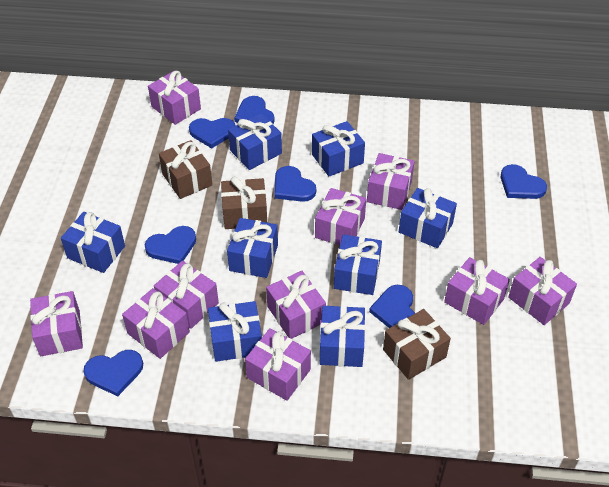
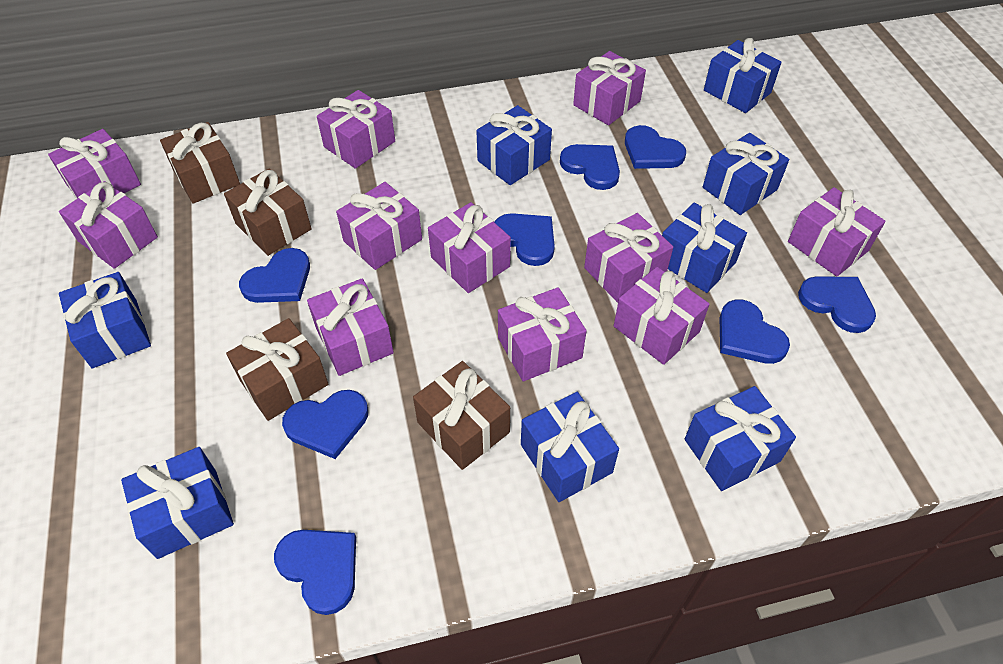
blue heart: 7 -> 8
brown gift: 3 -> 4
purple gift: 10 -> 11

